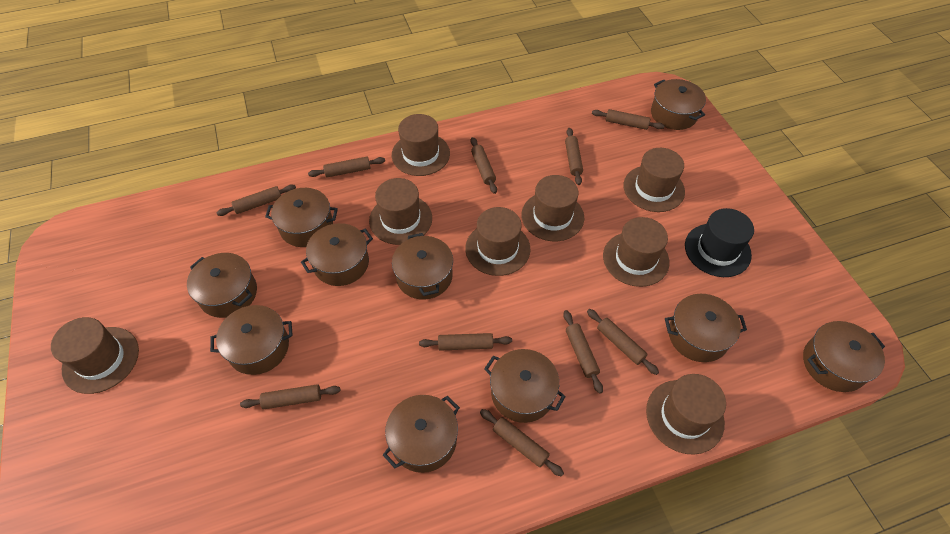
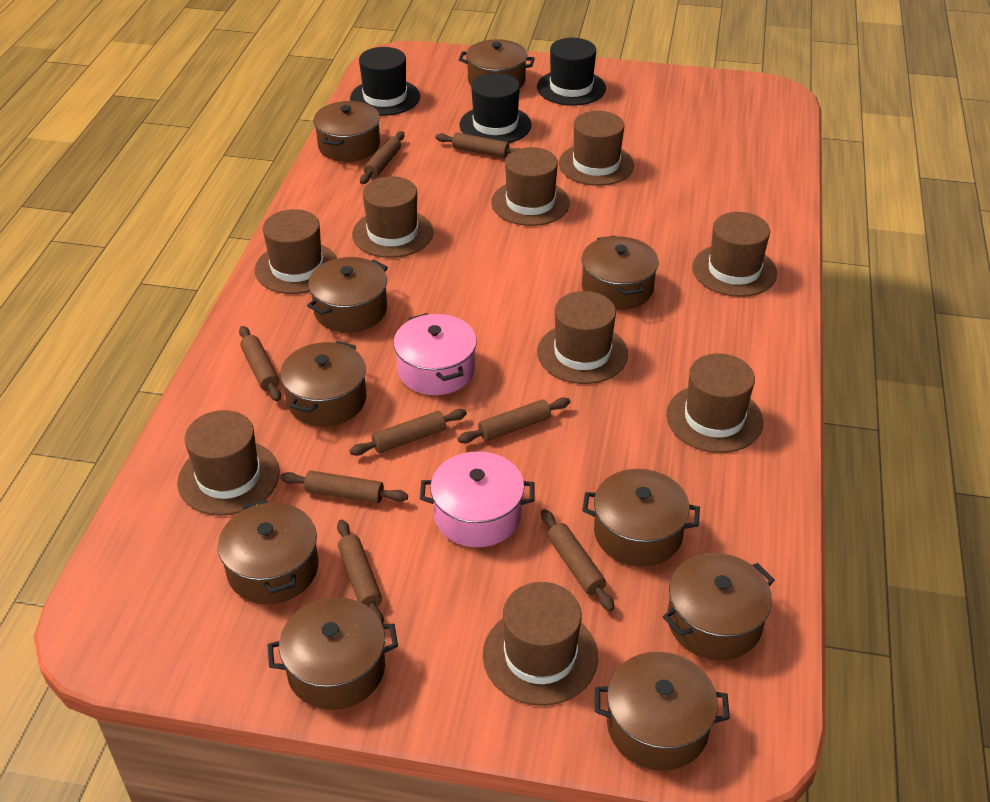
black hat: 1 -> 3
brown hat: 8 -> 9
brown rolling pin: 10 -> 8
pink pot: 0 -> 2

